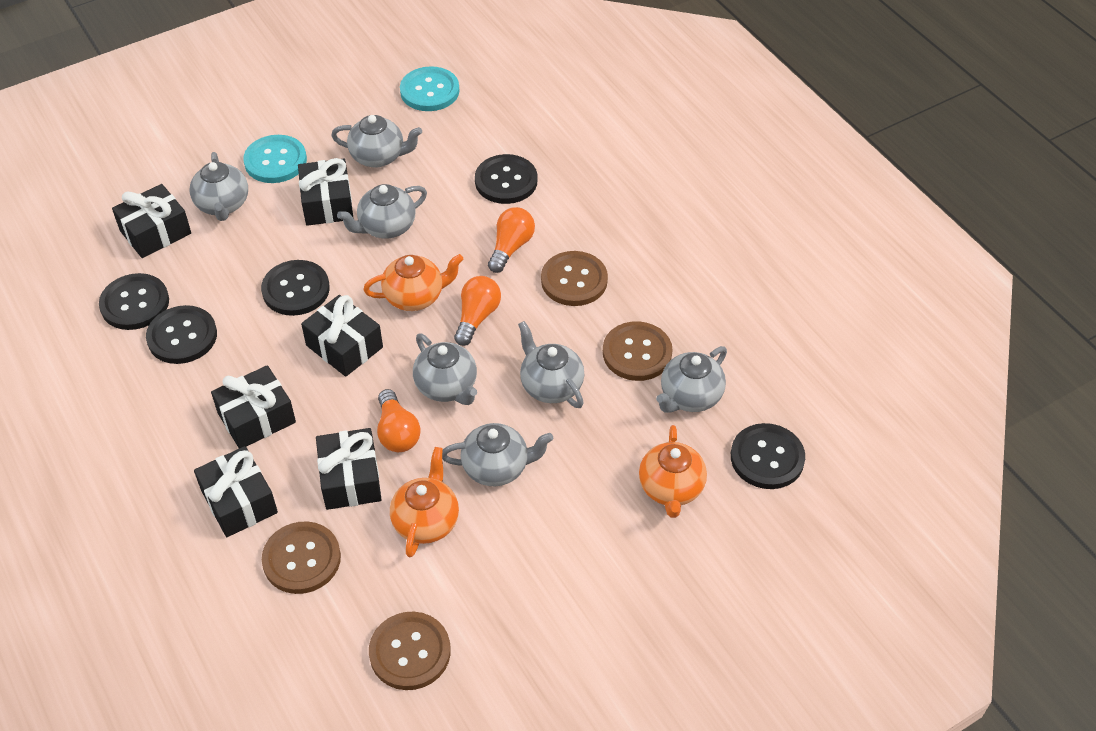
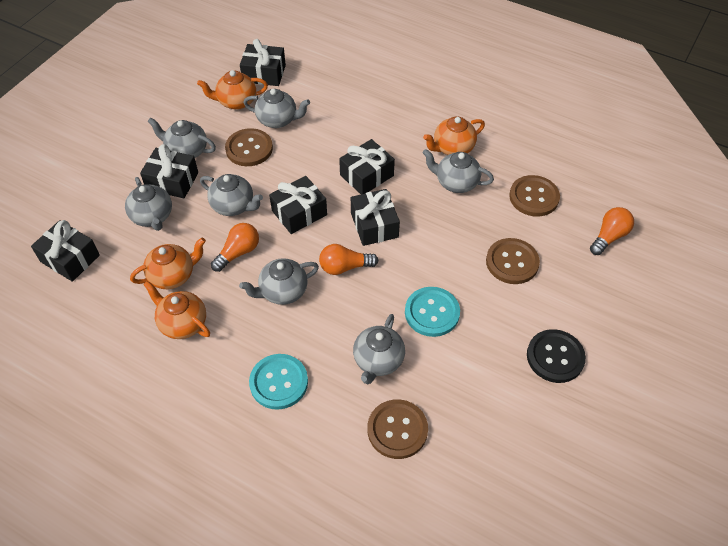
black button: 5 -> 1
orange teapot: 3 -> 4

